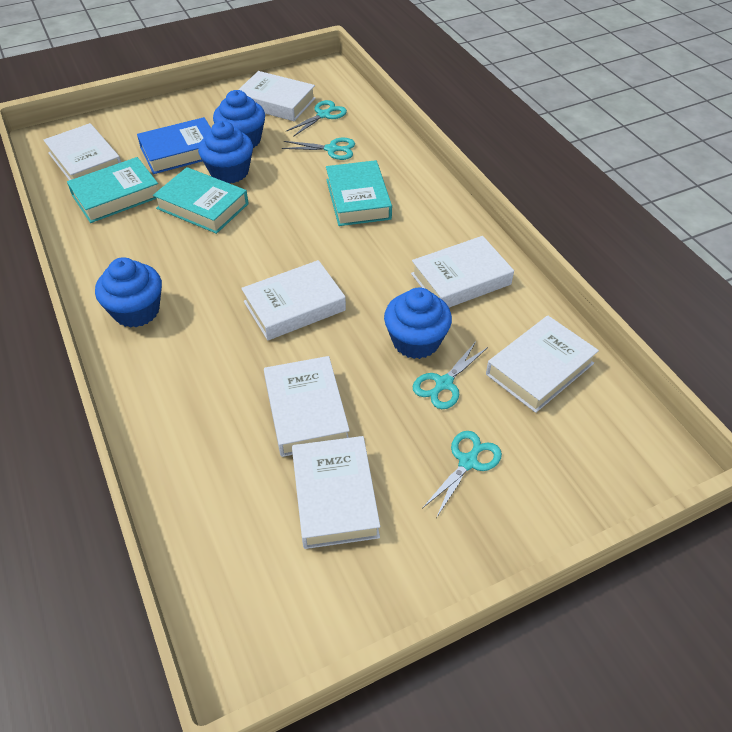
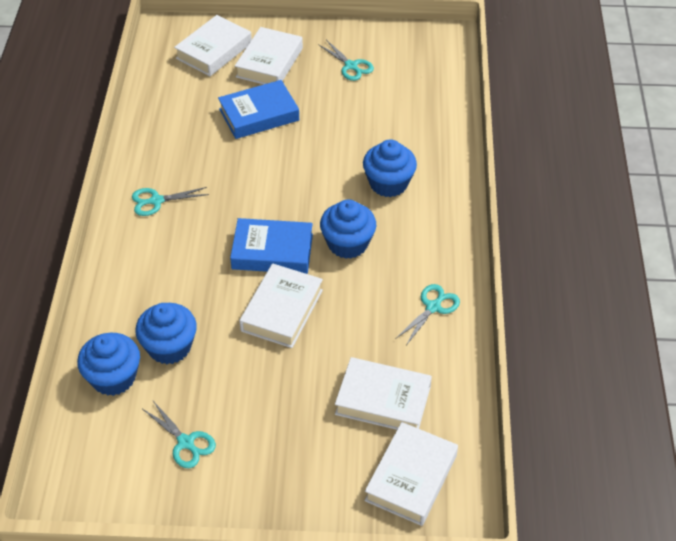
blue book: 1 -> 2
turquoise book: 3 -> 0
white book: 7 -> 5

